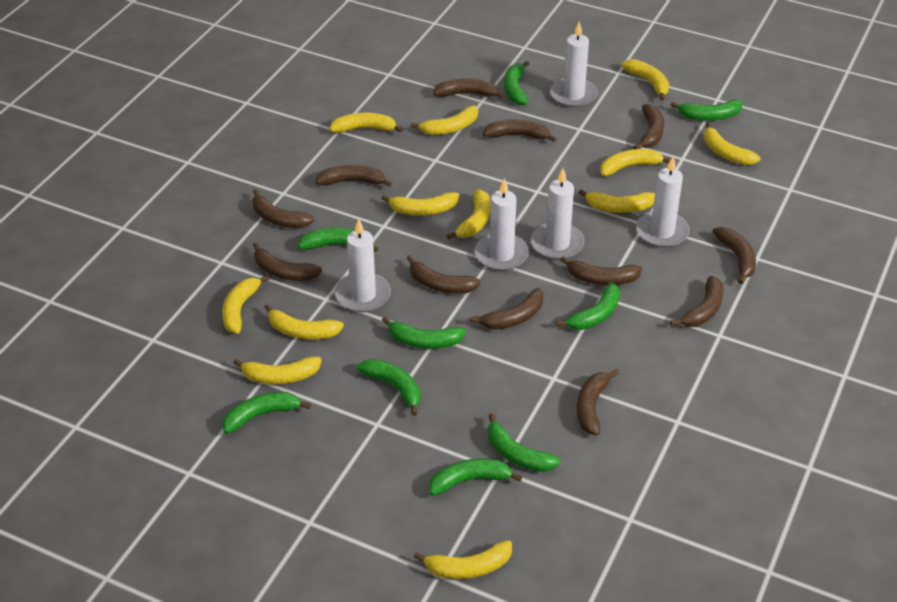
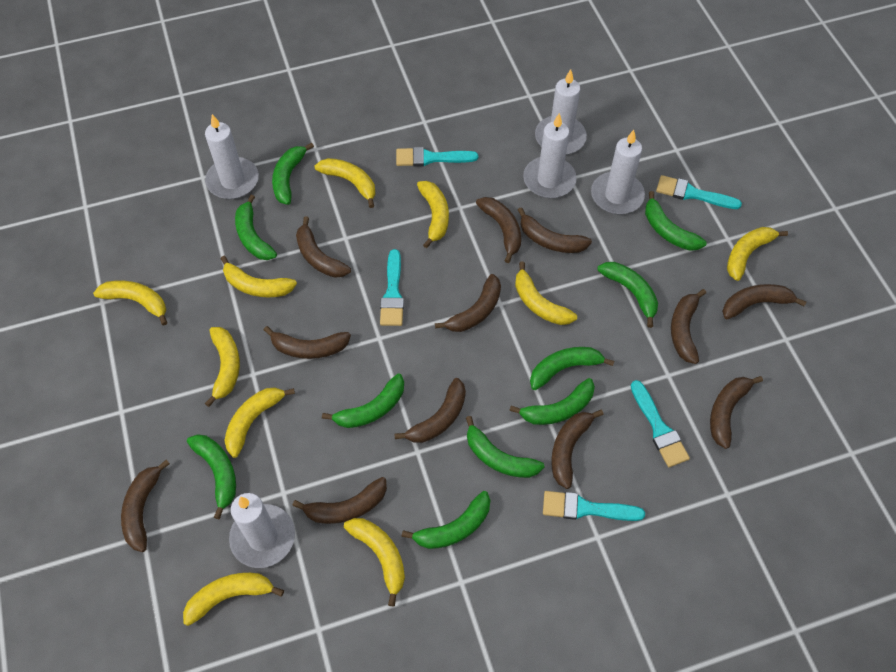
green banana: 9 -> 10
turquoise brush: 0 -> 5
yellow banana: 12 -> 10

